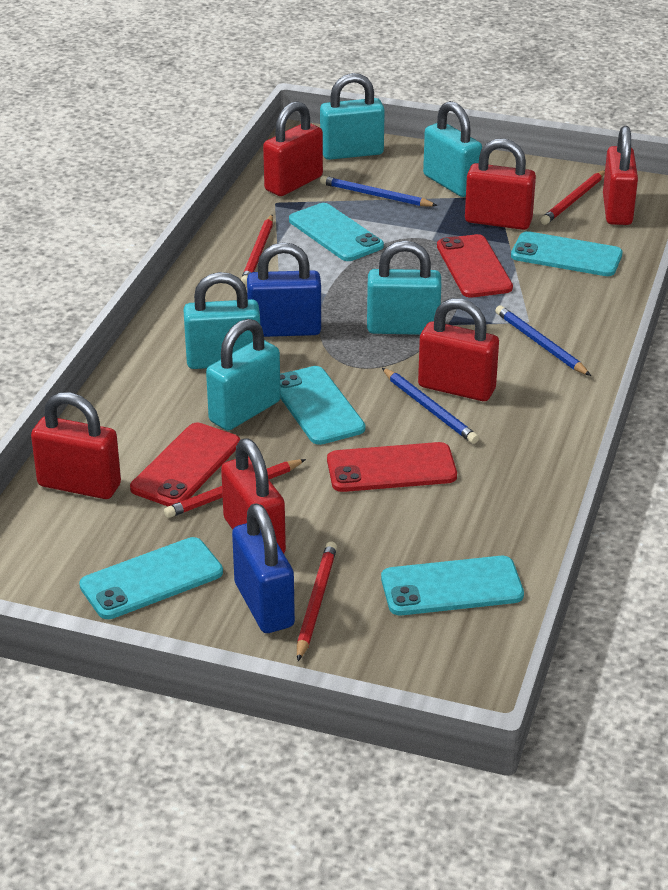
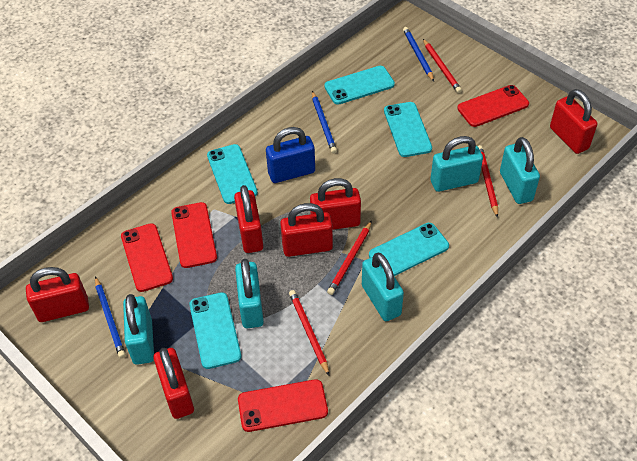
blue padlock: 2 -> 1
red phone: 3 -> 4

